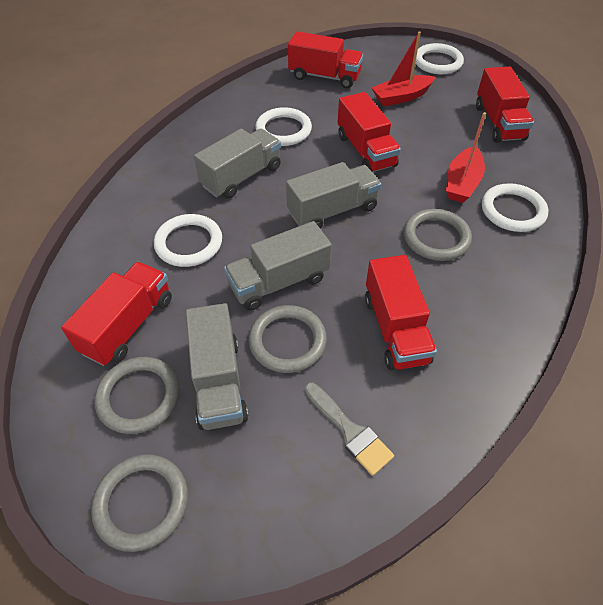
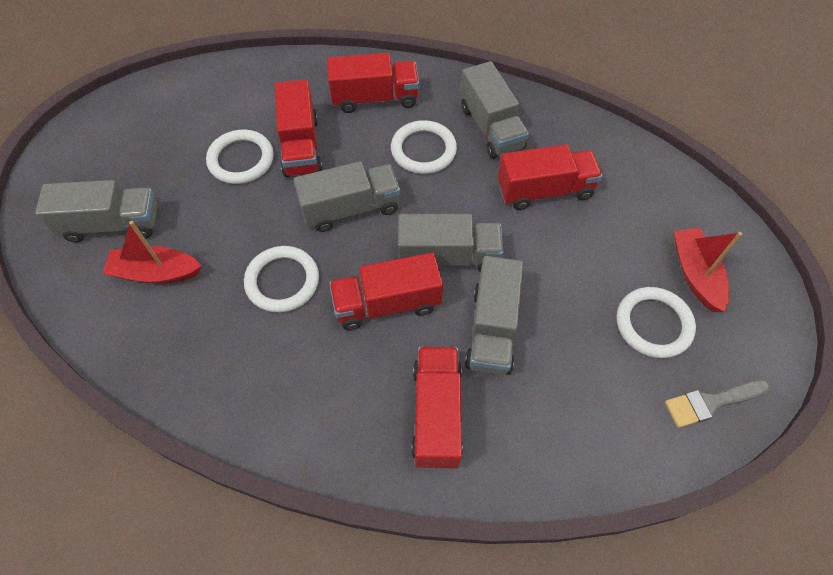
grey ring: 4 -> 0
grey truck: 4 -> 5

